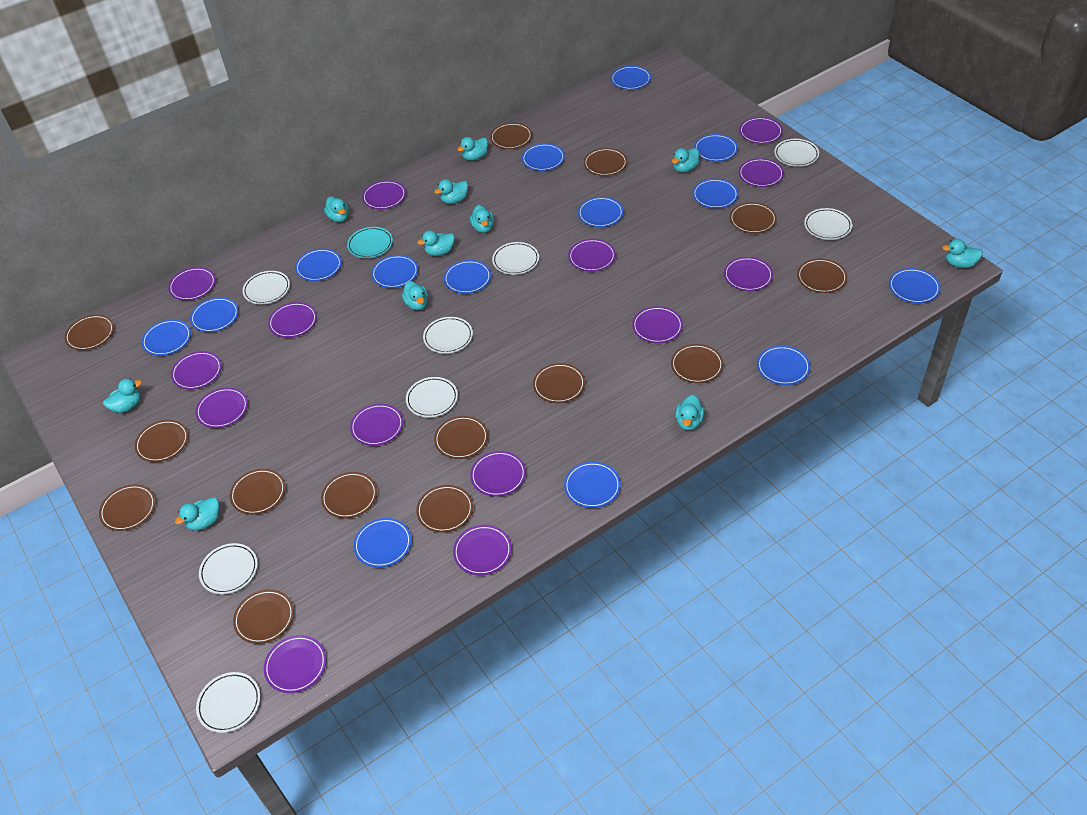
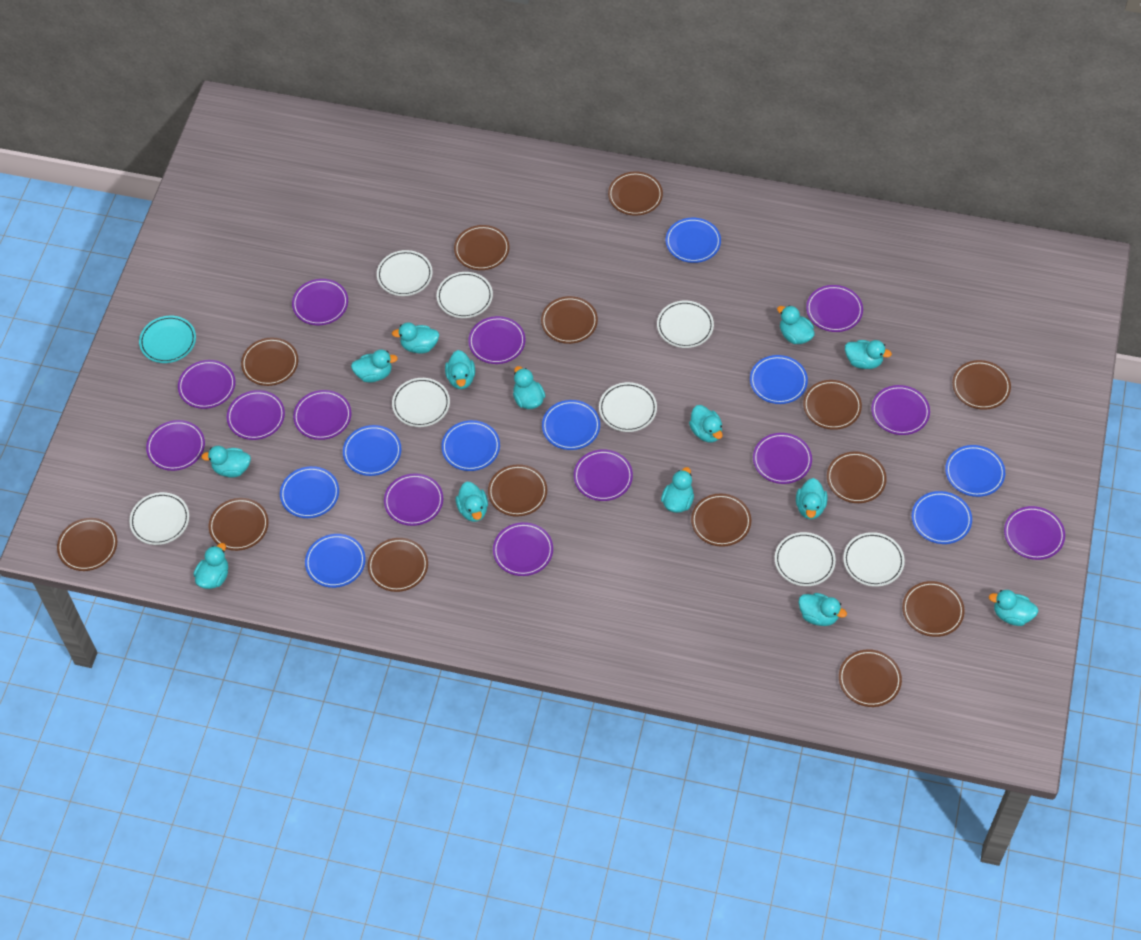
blue plate: 14 -> 9
purple plate: 14 -> 13
turquoise duck: 11 -> 14

